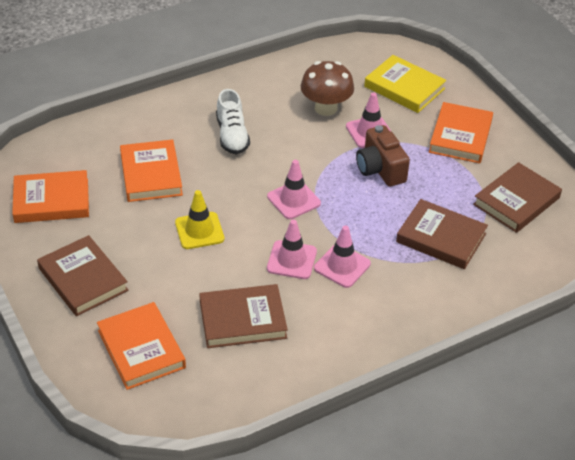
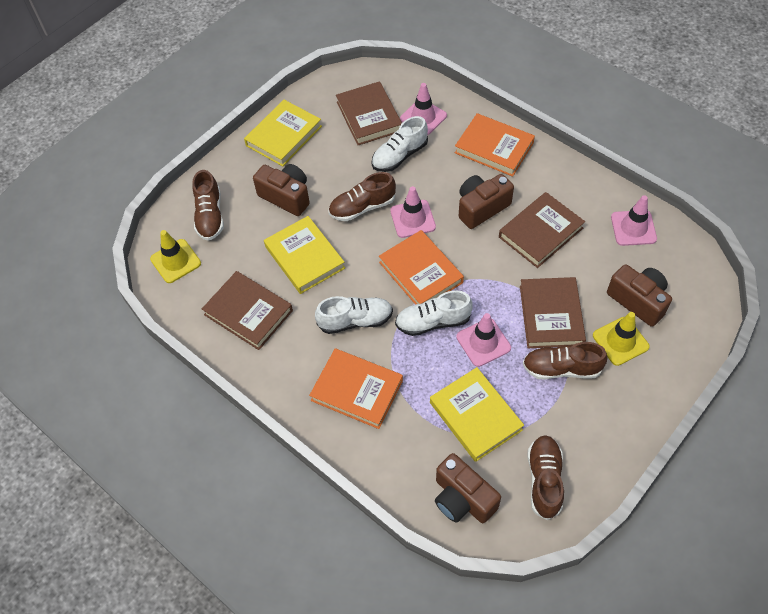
brown camera: 1 -> 4
brown mushroom: 1 -> 0
brown shoe: 0 -> 4
orange book: 4 -> 3
white shoe: 1 -> 3
yellow book: 1 -> 3
yellow traffic cone: 1 -> 2

